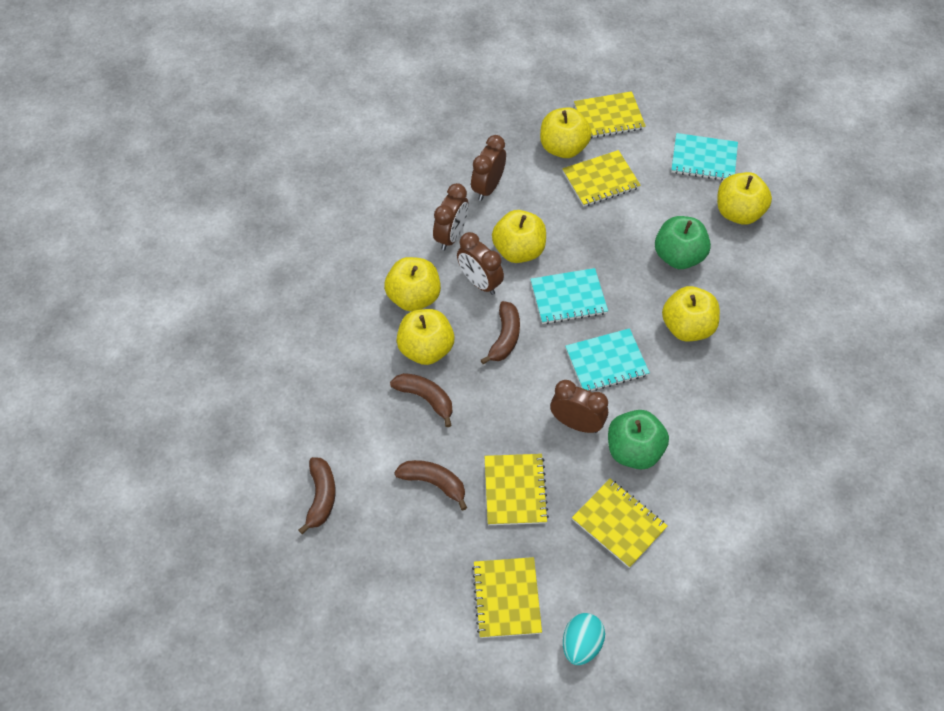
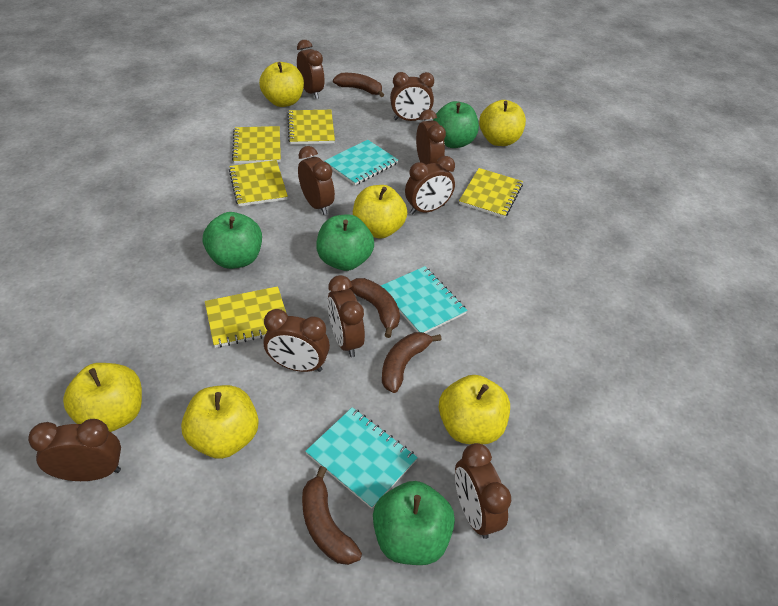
brown clock: 4 -> 9
green apple: 2 -> 4
turquoise egg: 1 -> 0

